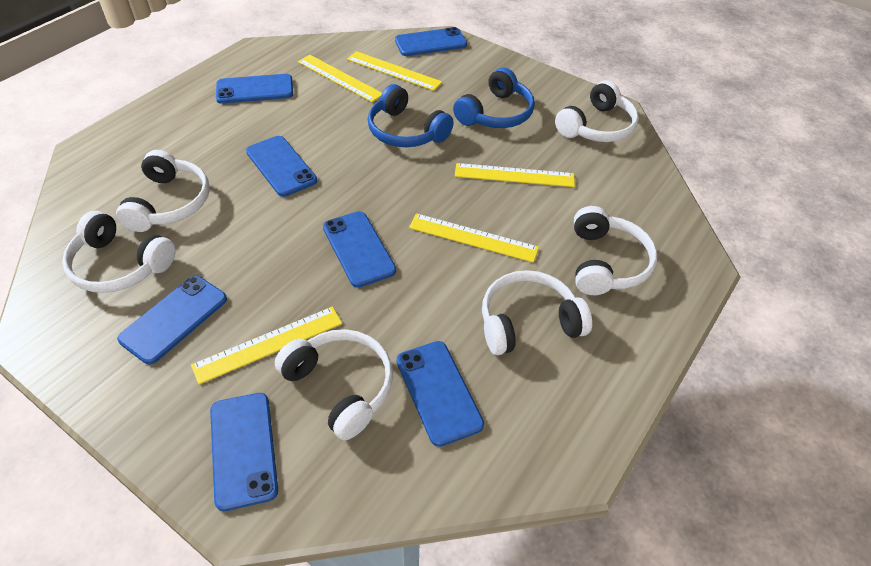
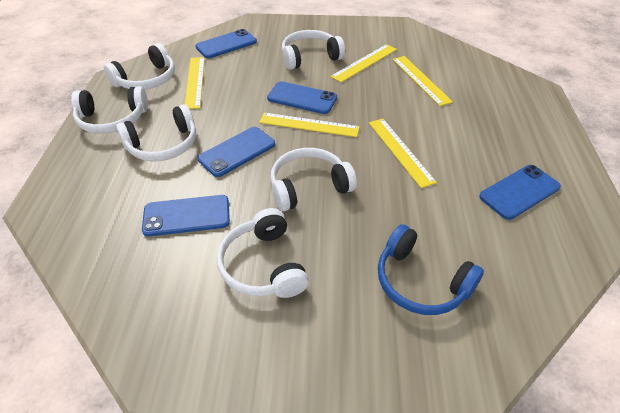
blue headphones: 2 -> 1
blue phone: 7 -> 5

